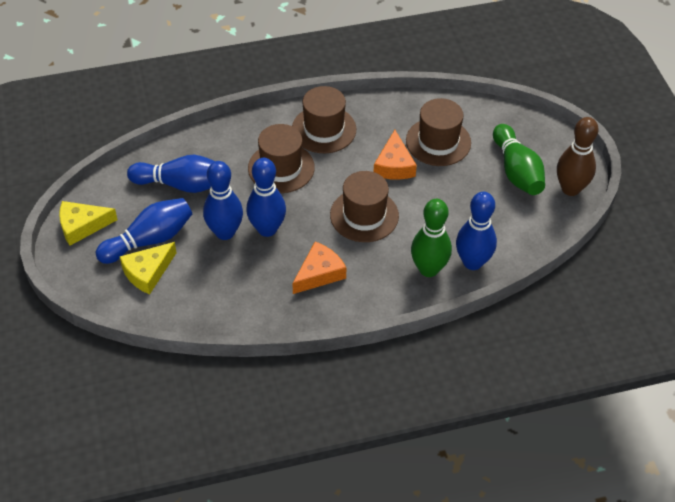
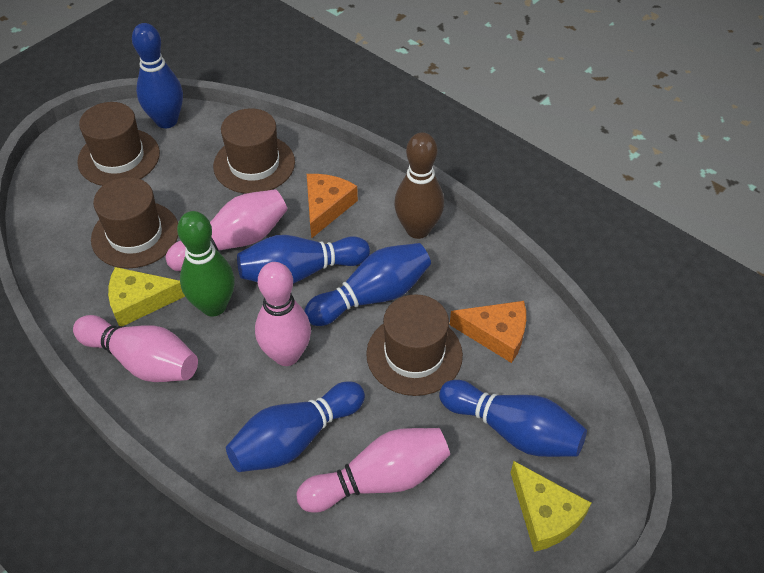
green bowling pin: 2 -> 1
pink bowling pin: 0 -> 4

